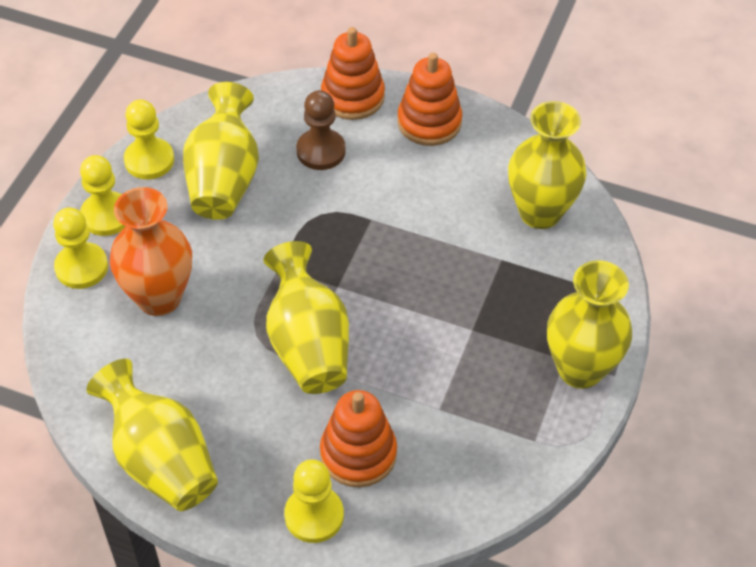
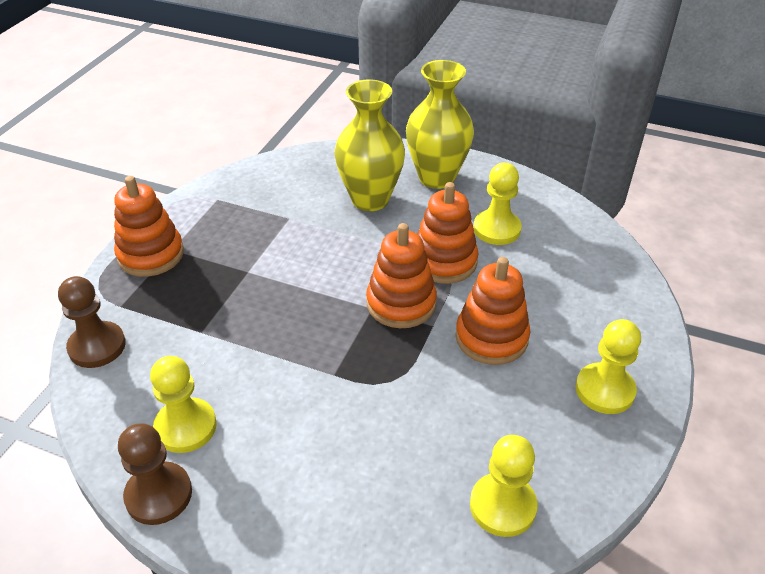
brown pawn: 1 -> 2
orange stacking toy: 3 -> 4
orange vase: 1 -> 0
yellow vase: 5 -> 2

